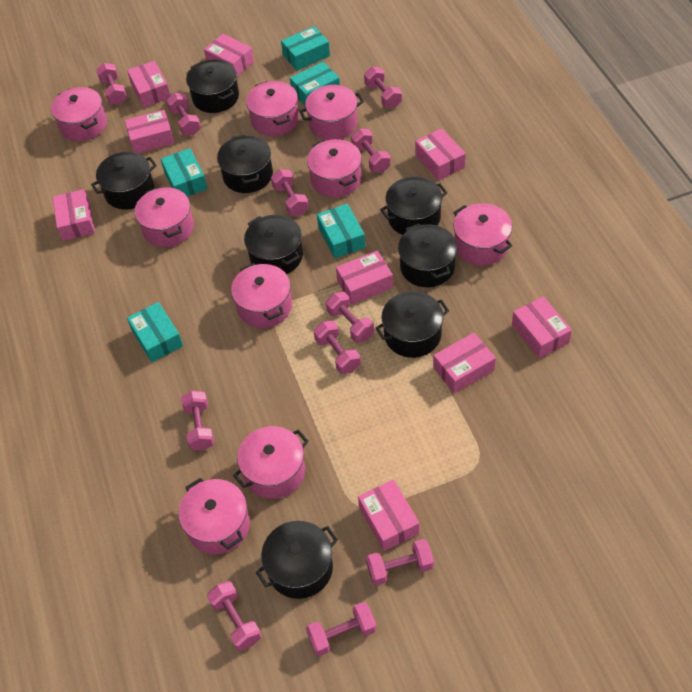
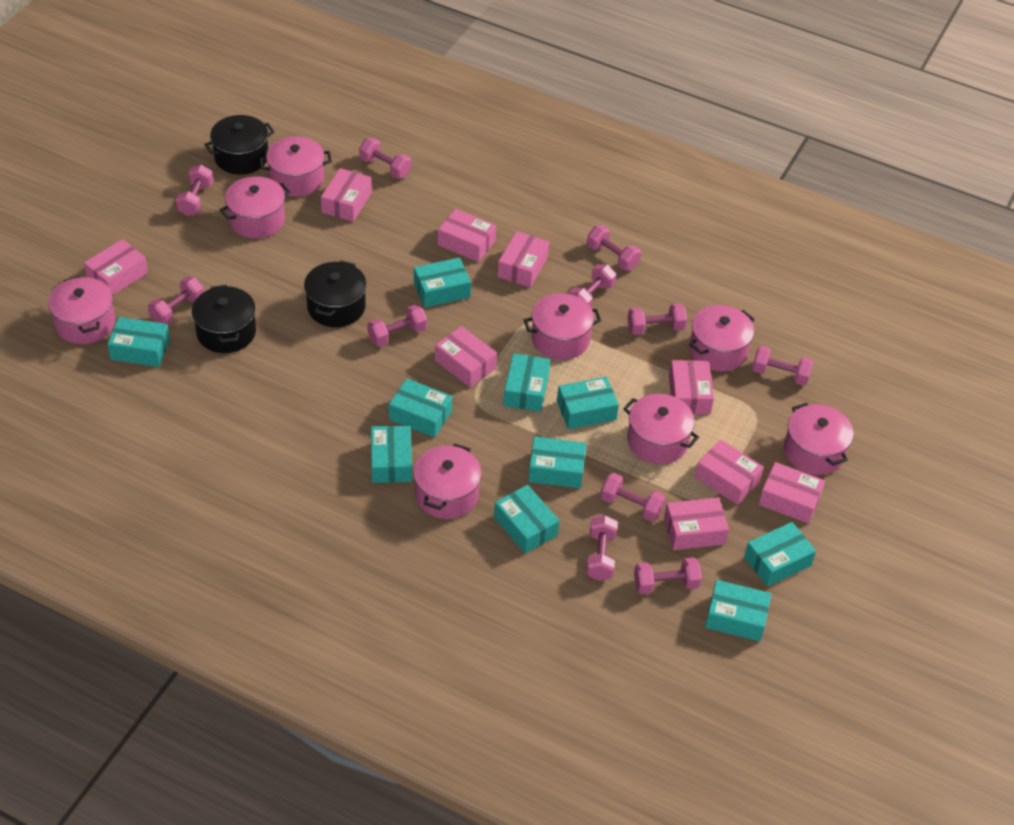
black pot: 8 -> 3
pink pot: 9 -> 8
turquoise box: 5 -> 10

